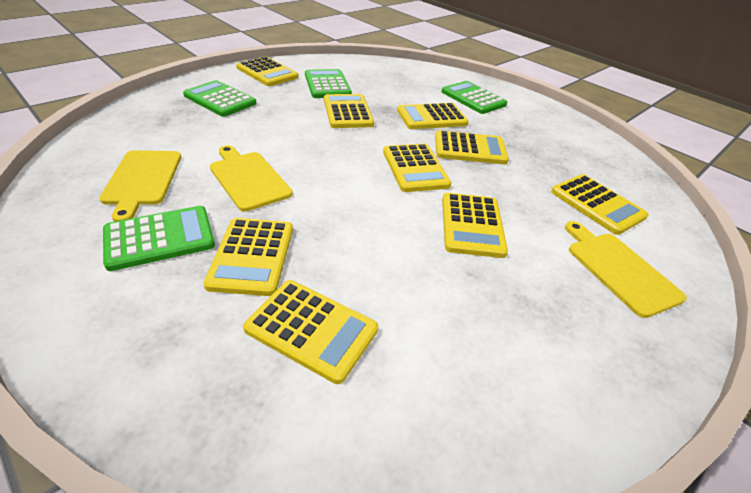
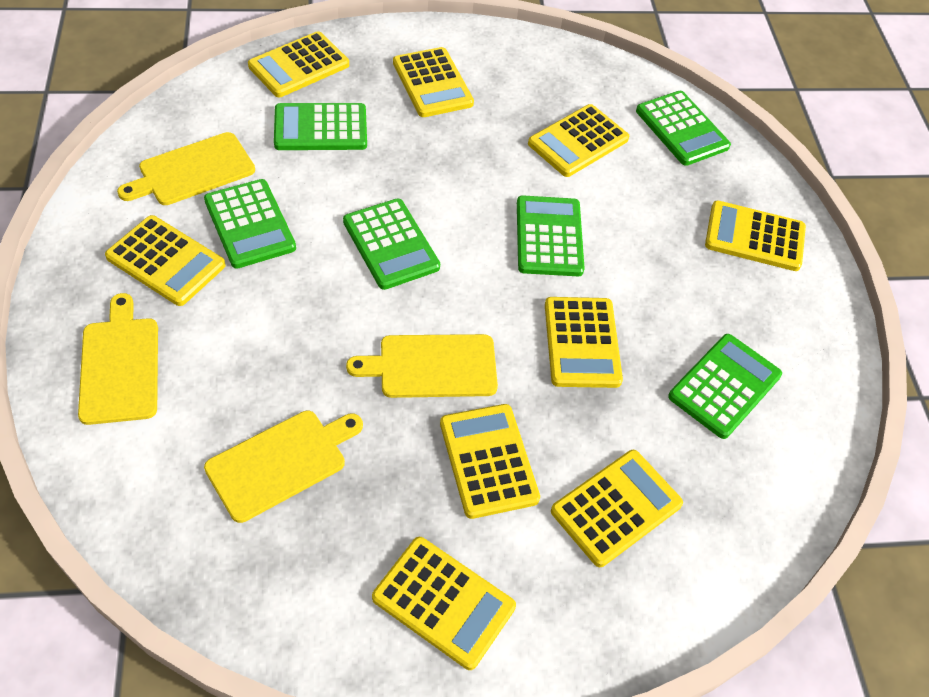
green calculator: 4 -> 6
yellow cutting board: 3 -> 4

